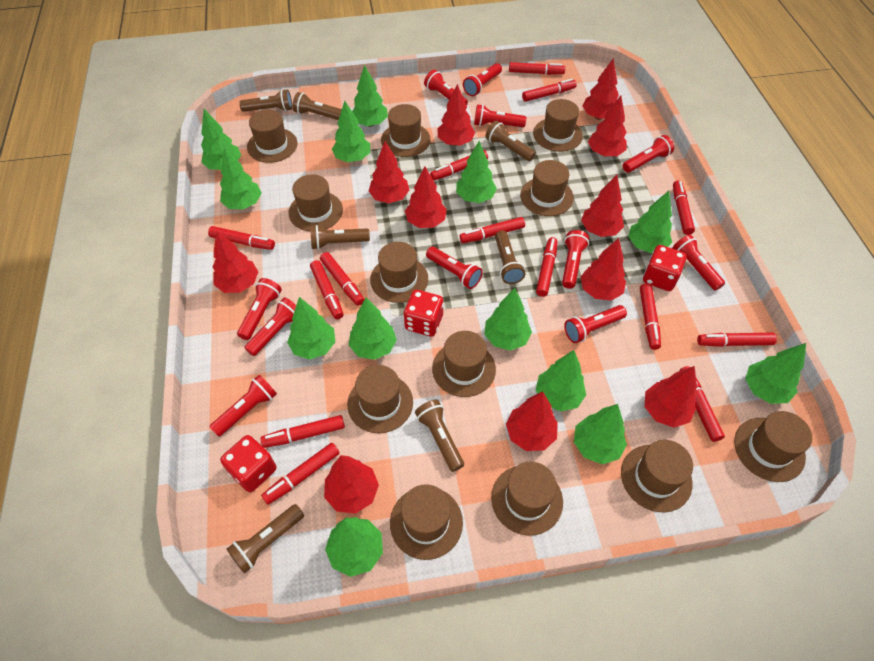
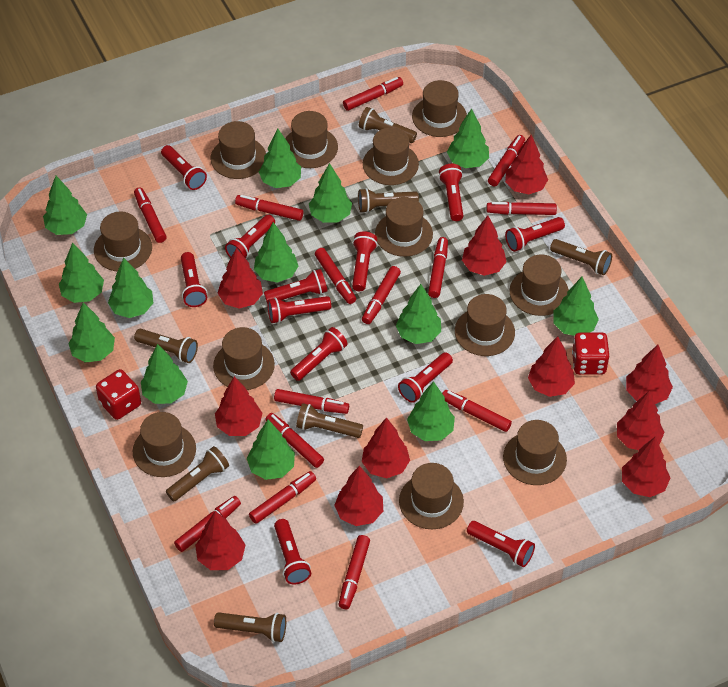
red dice: 3 -> 2
red flashlight: 11 -> 12

